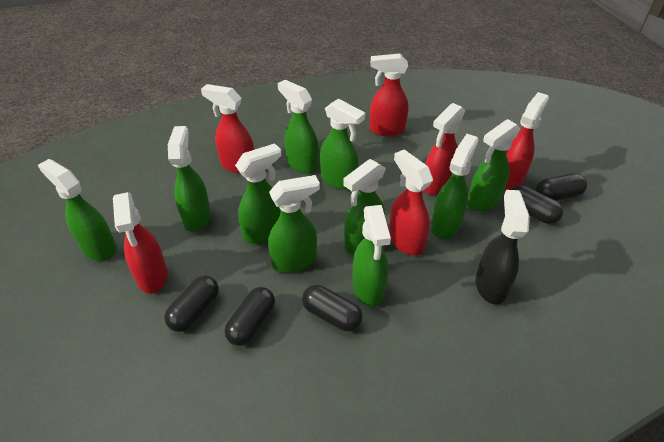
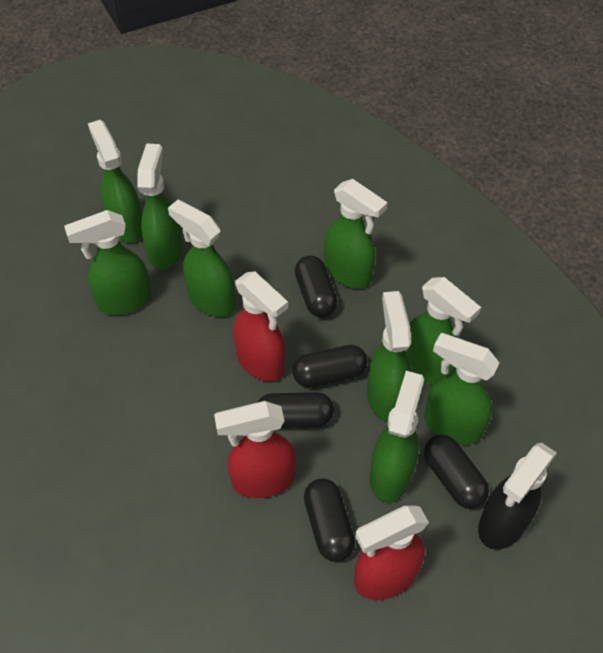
green spray bottle: 10 -> 9
red spray bottle: 6 -> 3

